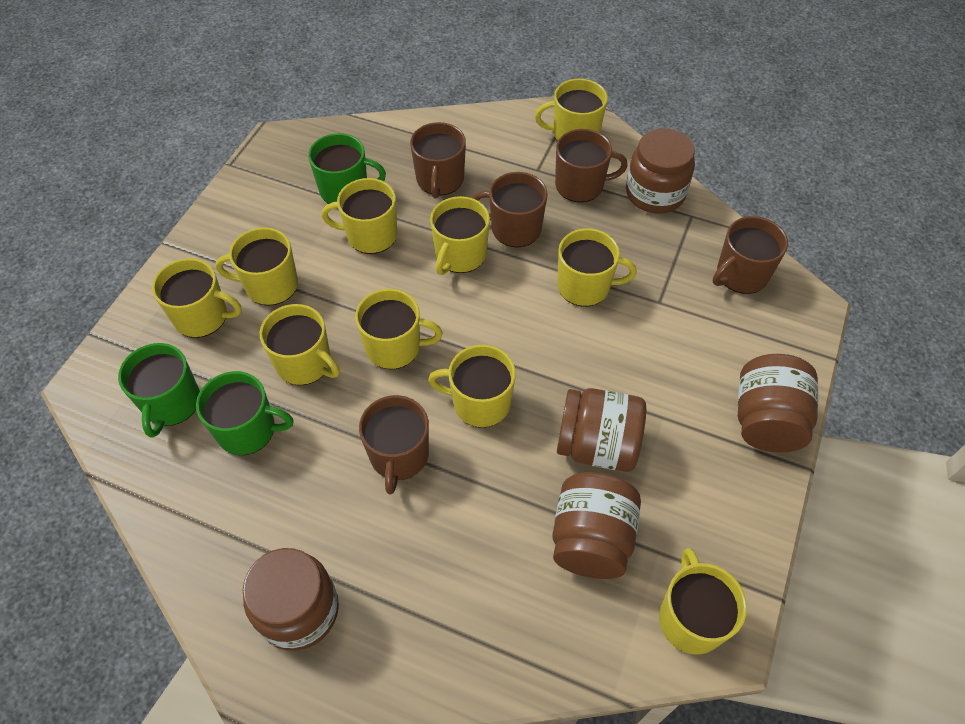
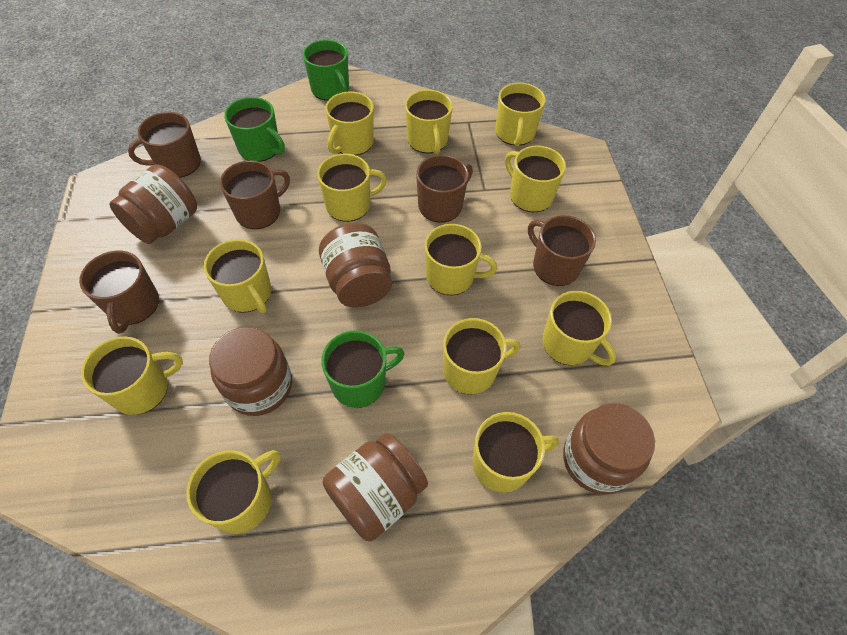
yellow mug: 10 -> 12

